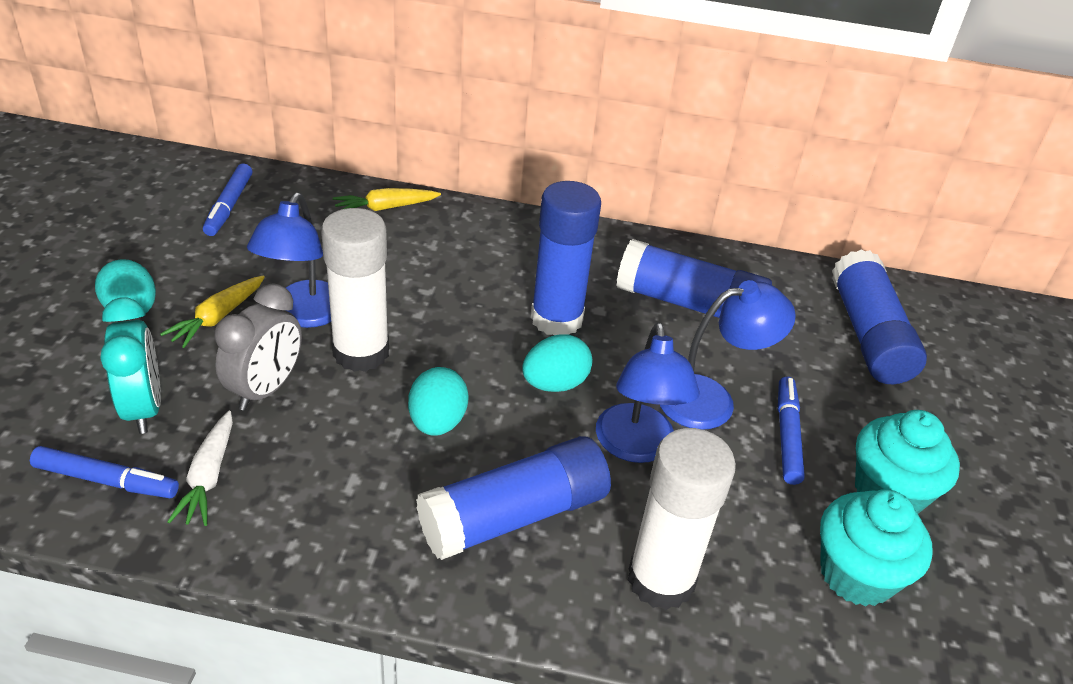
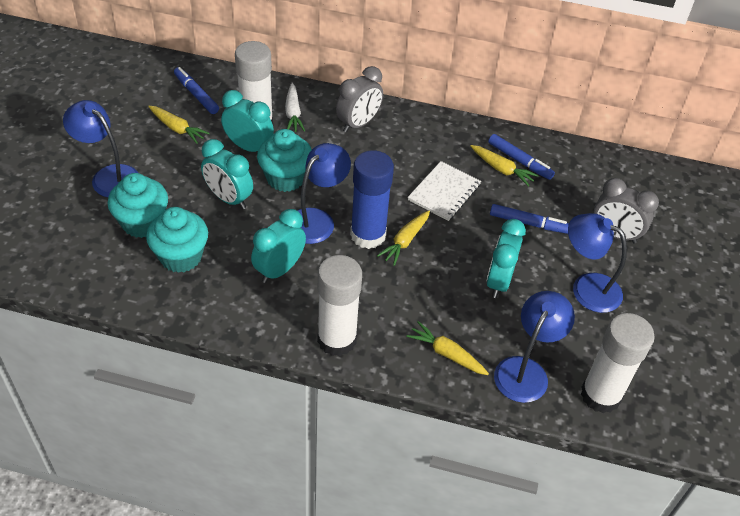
blue glue stick: 4 -> 1
blue lamp: 3 -> 4
grey clock: 1 -> 2
turquoise clock: 1 -> 4
turquoise cupcake: 2 -> 3
turquoise egg: 3 -> 0
white glue stick: 2 -> 3
white notebook: 0 -> 1
yellow carrot: 2 -> 4

